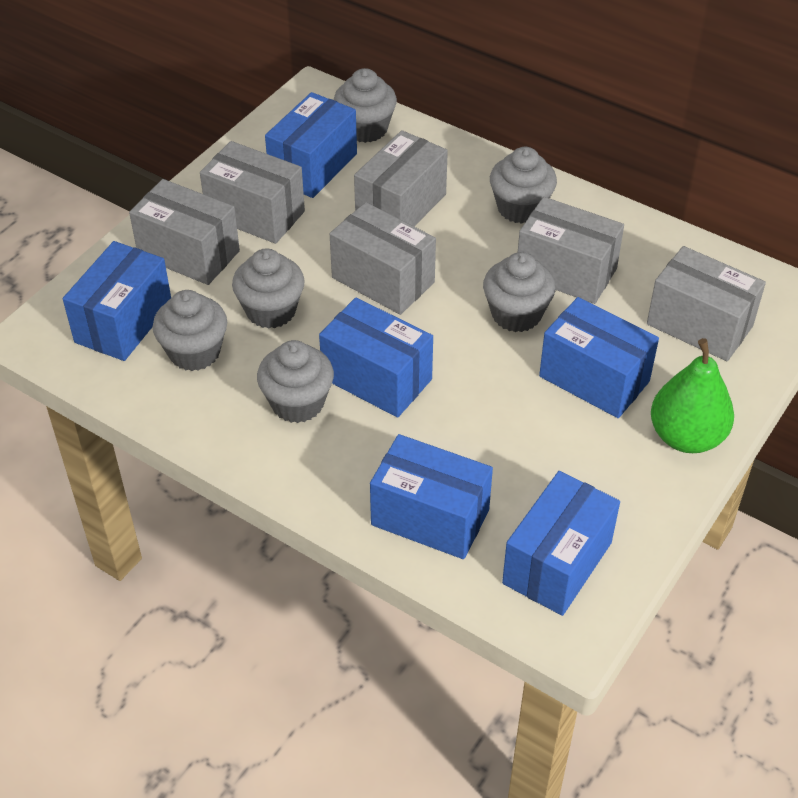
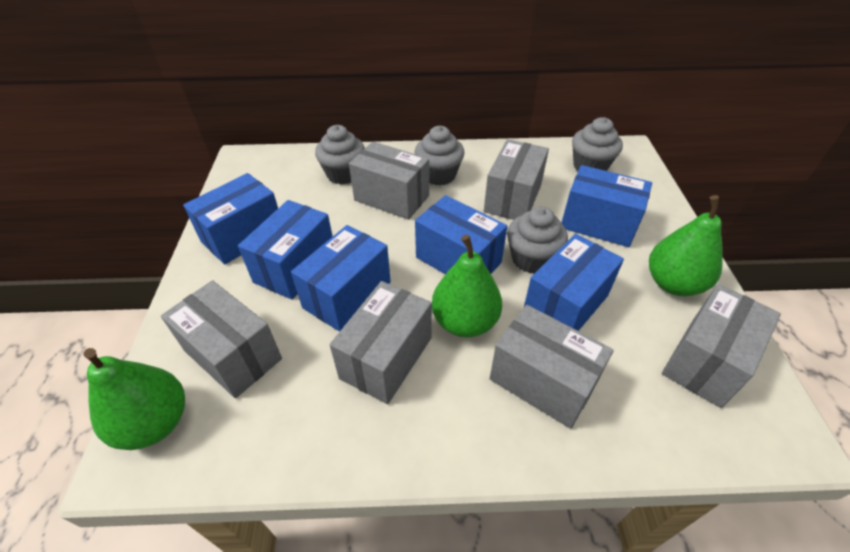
green pear: 1 -> 3
grey cupcake: 6 -> 4

